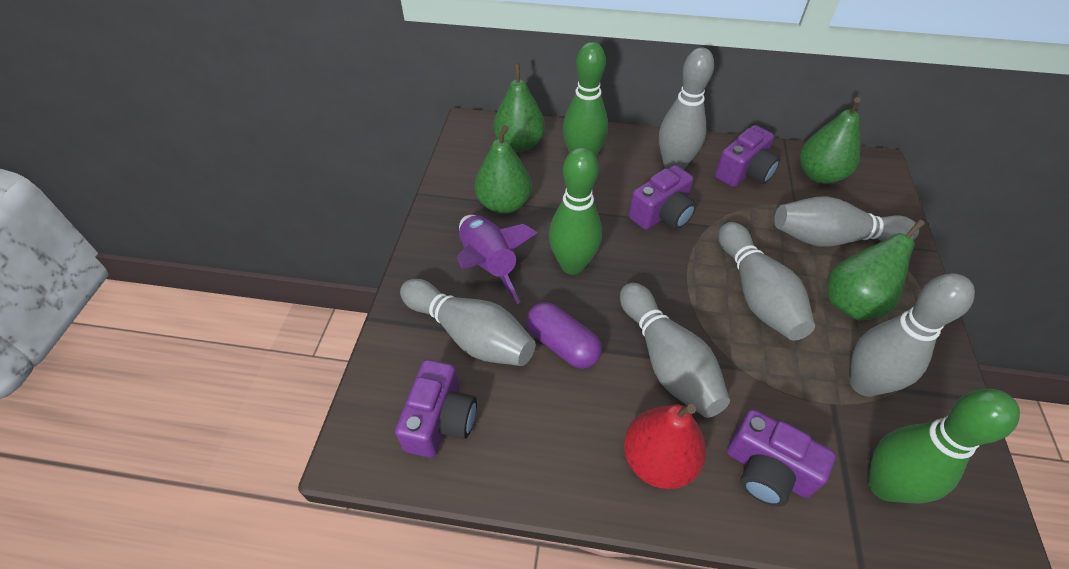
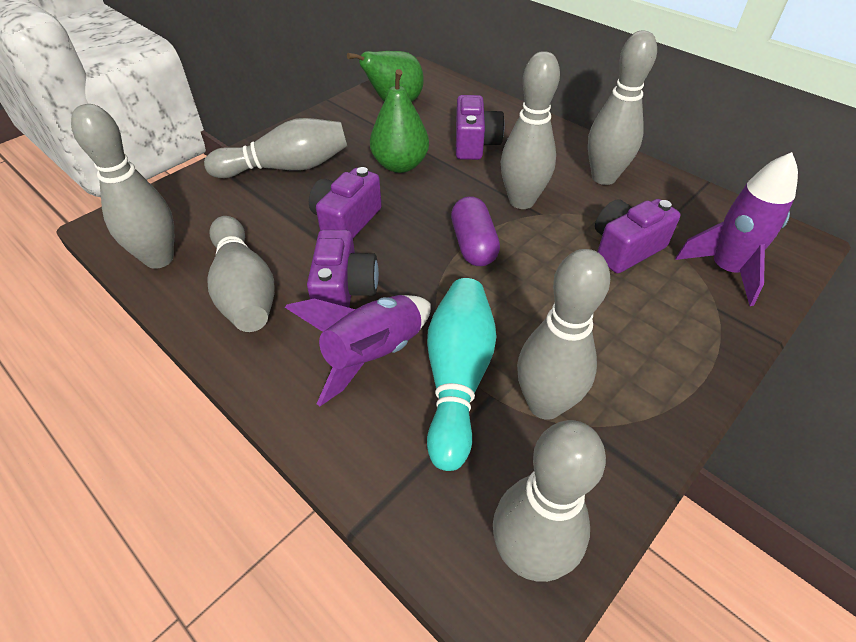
green bowling pin: 3 -> 0
green pear: 4 -> 2
grey bowling pin: 6 -> 7
purple rocket: 1 -> 2
red pear: 1 -> 0
turquoise bowling pin: 0 -> 1

